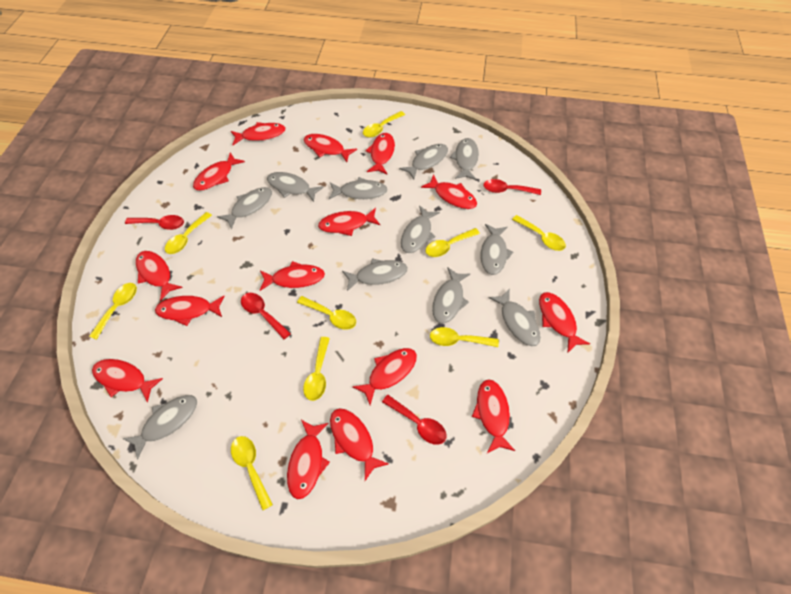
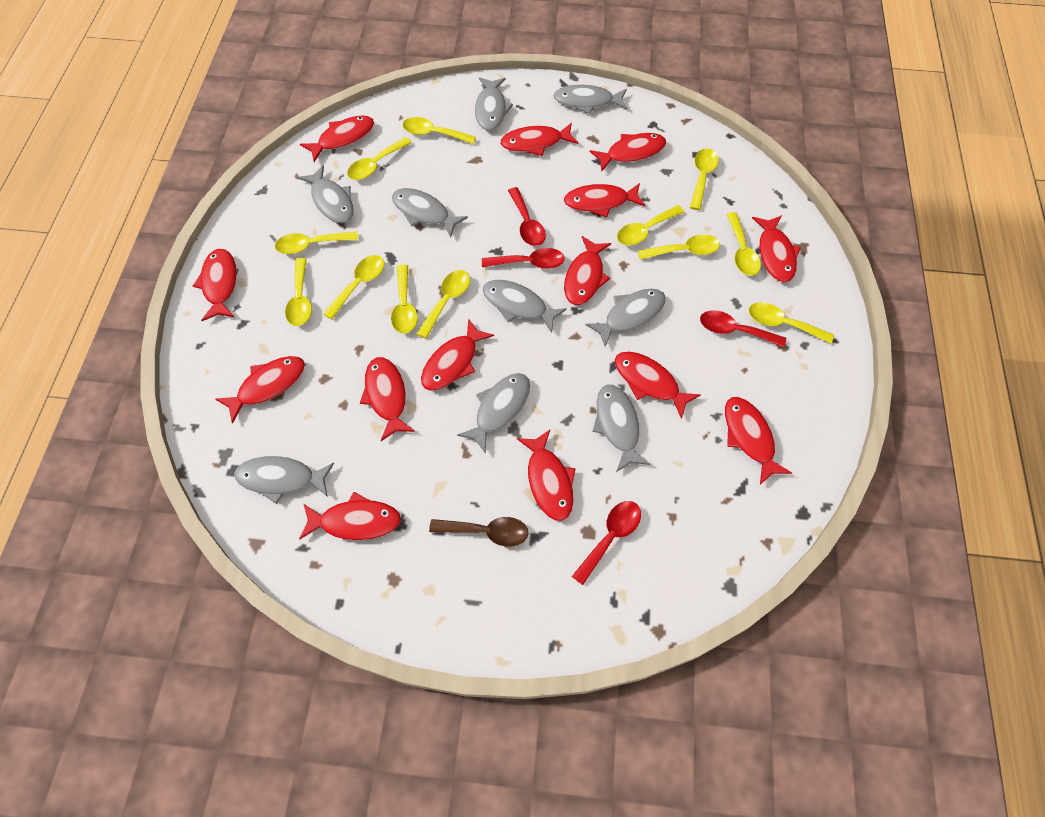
brown spoon: 0 -> 1
grey fish: 11 -> 9
red fish: 15 -> 14
yellow spoon: 9 -> 12

